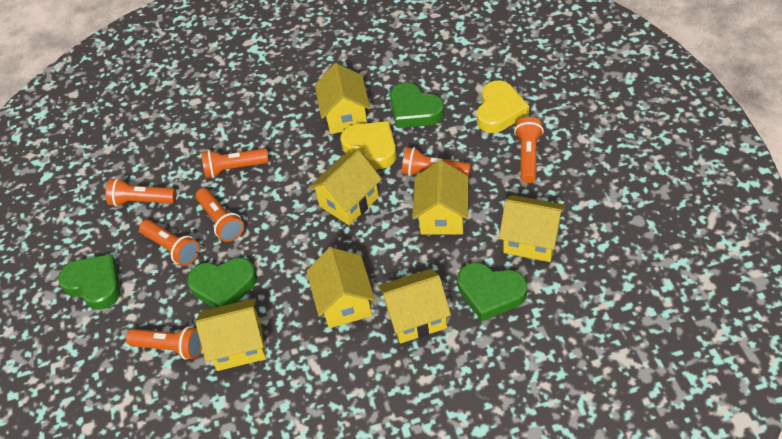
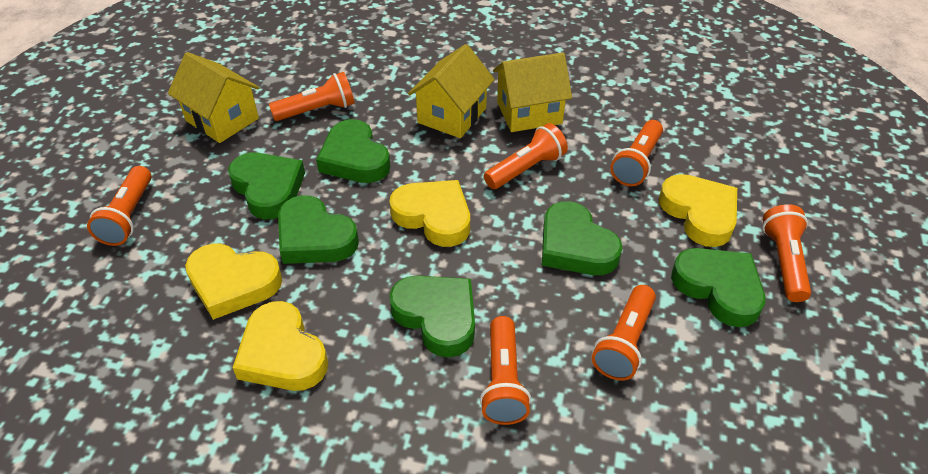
green heart: 4 -> 6
yellow heart: 2 -> 4
yellow house: 7 -> 3

